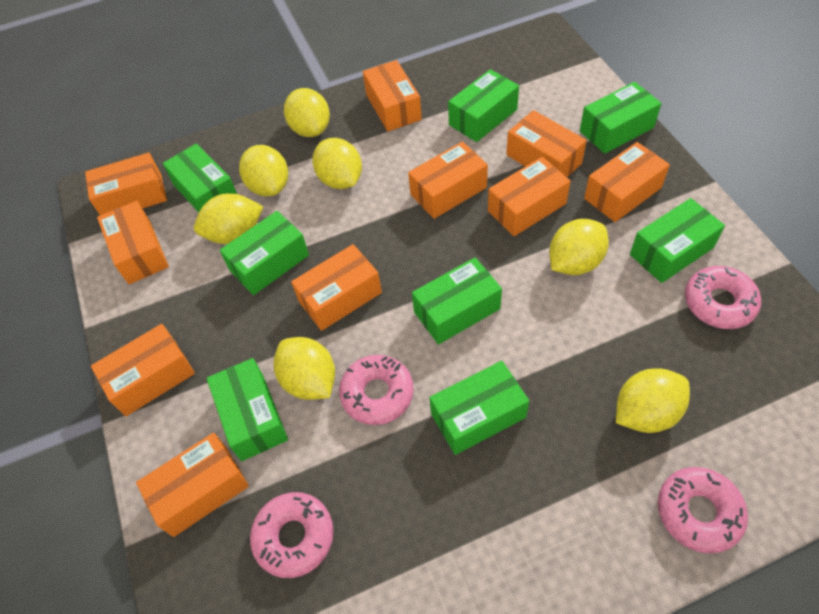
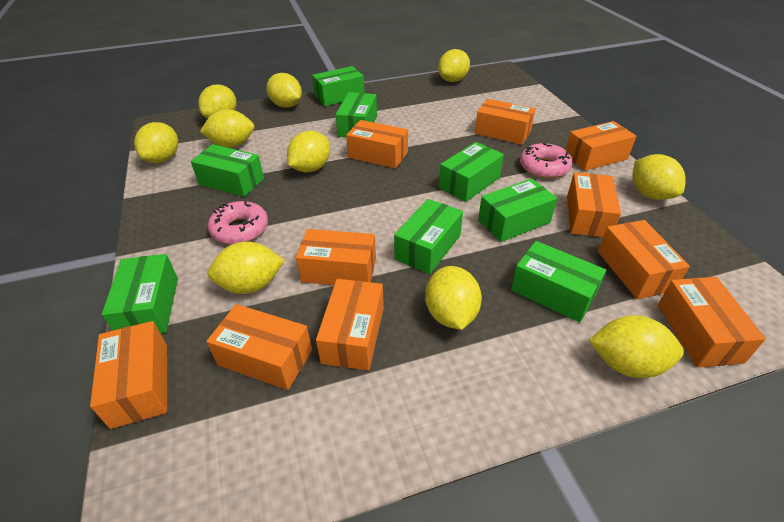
pink donut: 4 -> 2
yellow lemon: 7 -> 10

